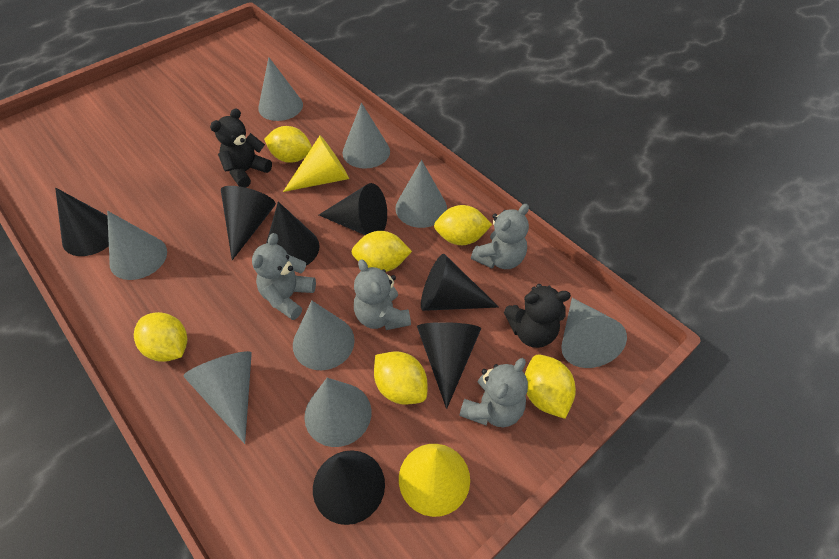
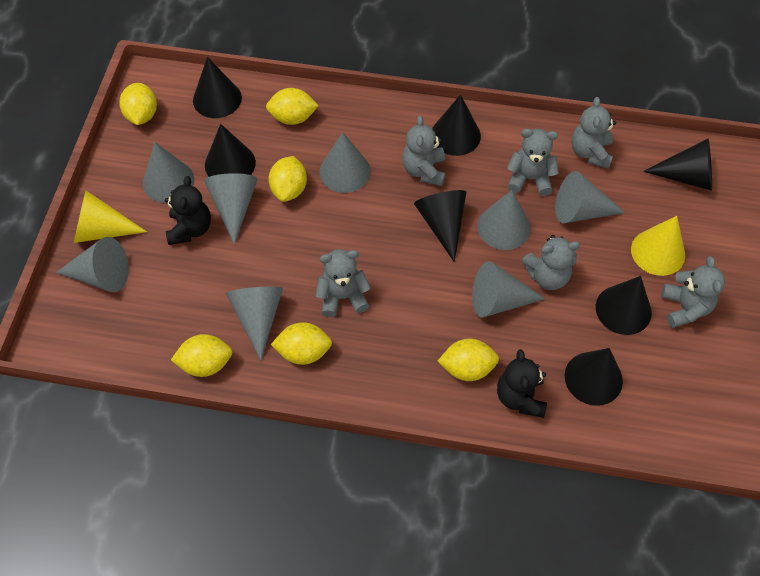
grey teddy bear: 4 -> 6

